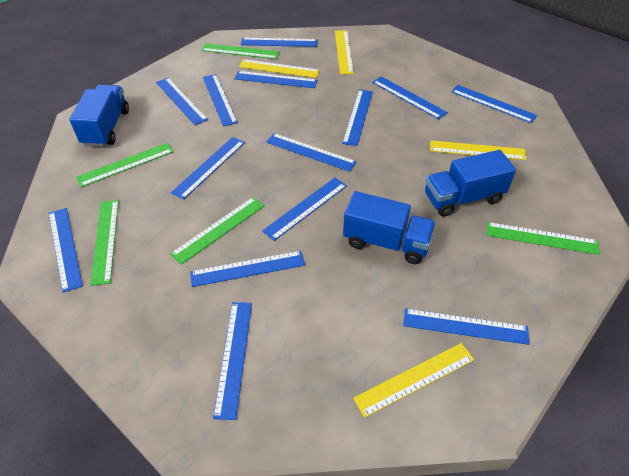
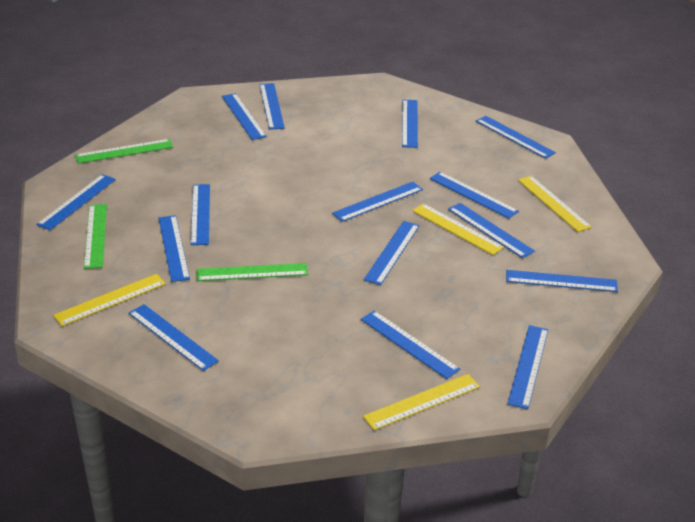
blue ruler: 14 -> 15
blue truck: 3 -> 0
green ruler: 5 -> 3

